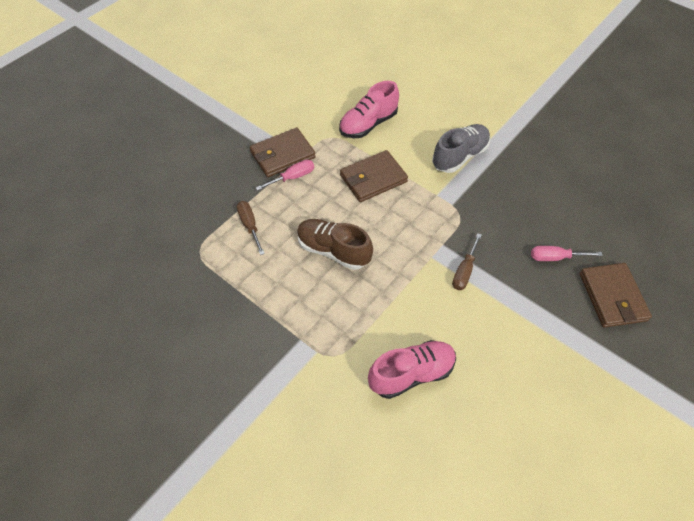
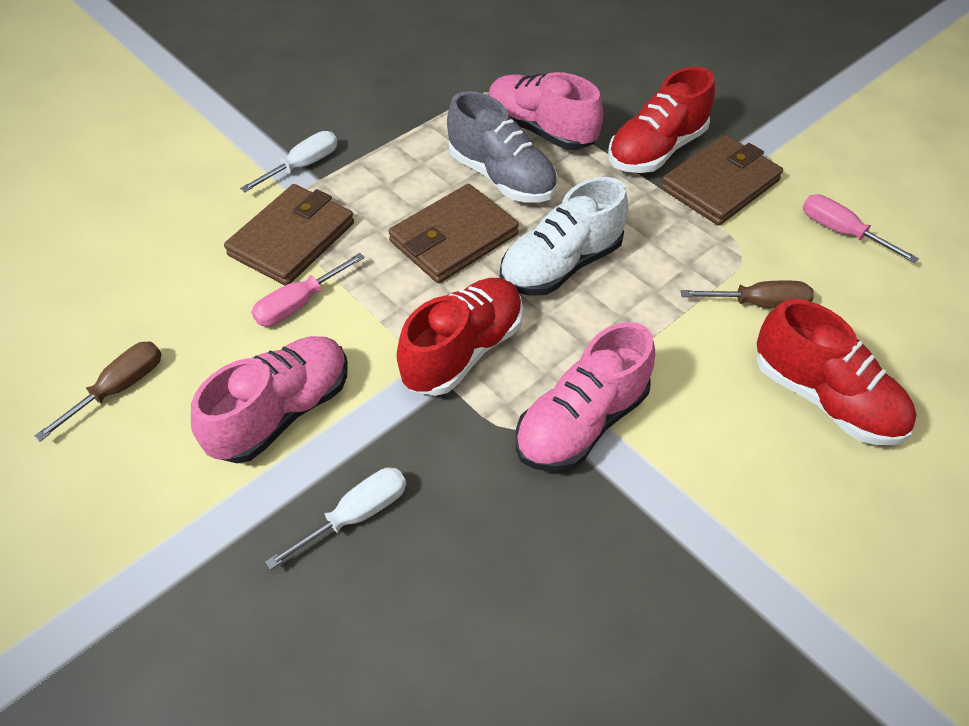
brown shoe: 1 -> 0
pink shoe: 2 -> 3
red shoe: 0 -> 3
white screwdriver: 0 -> 2
white shoe: 0 -> 1

